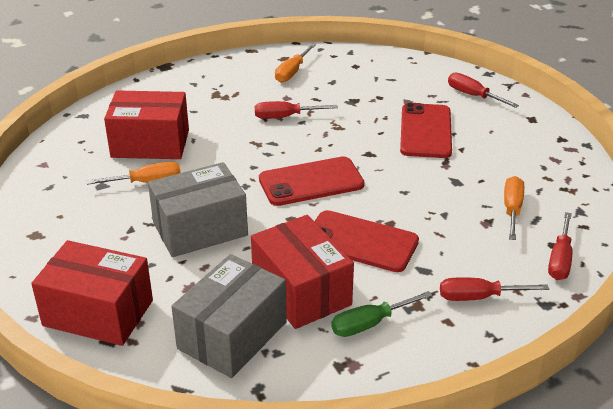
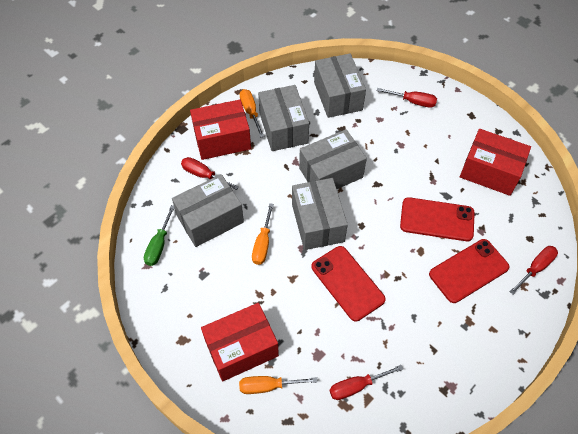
grey box: 2 -> 5

